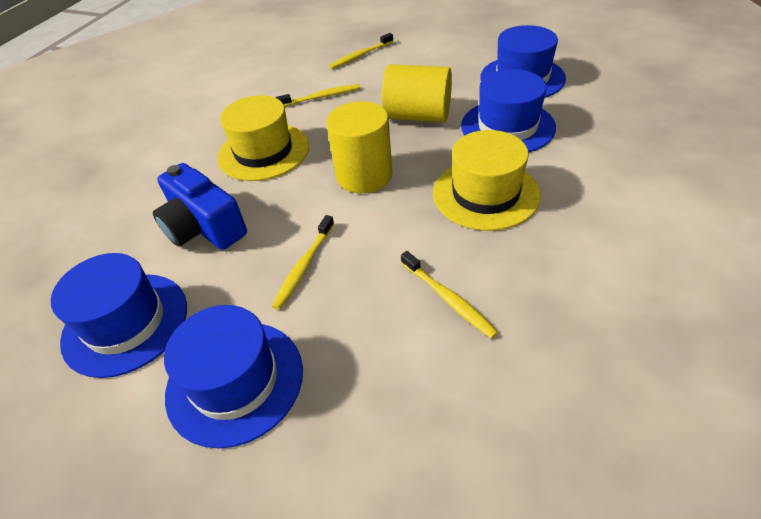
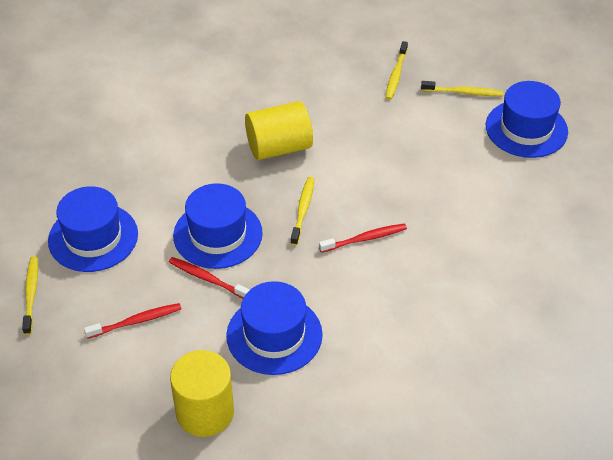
blue camera: 1 -> 0
red toothbrush: 0 -> 3
yellow hat: 2 -> 0

